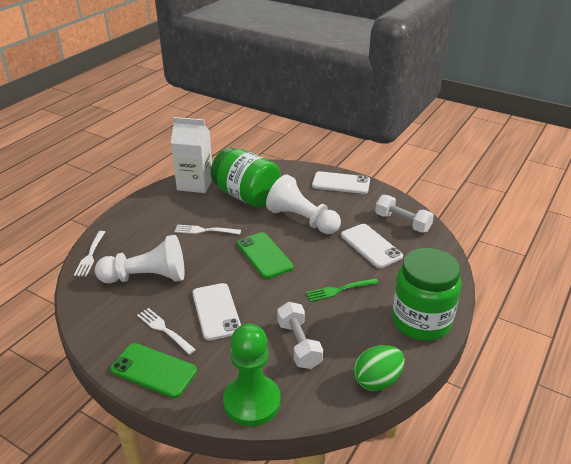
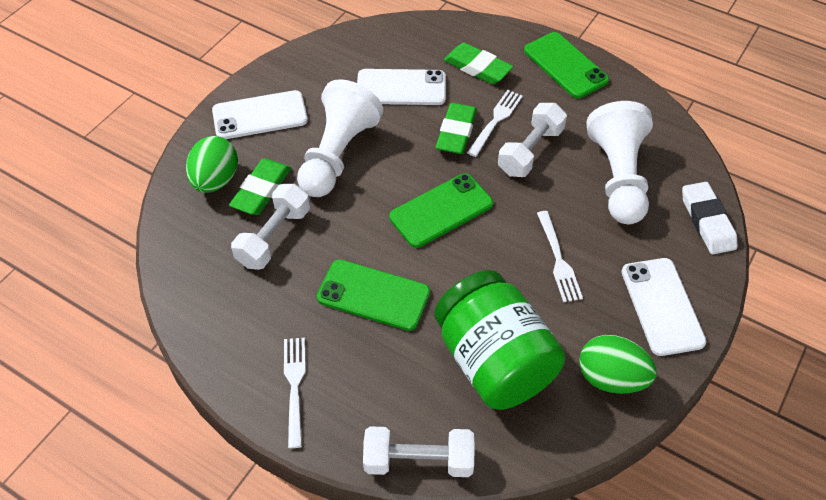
green egg: 1 -> 2
green eraser: 0 -> 3
green fork: 1 -> 0
green jar: 2 -> 1
green pawn: 1 -> 0
green phone: 2 -> 3
white carton: 1 -> 0
white dumbbell: 2 -> 3
white eraser: 0 -> 1

